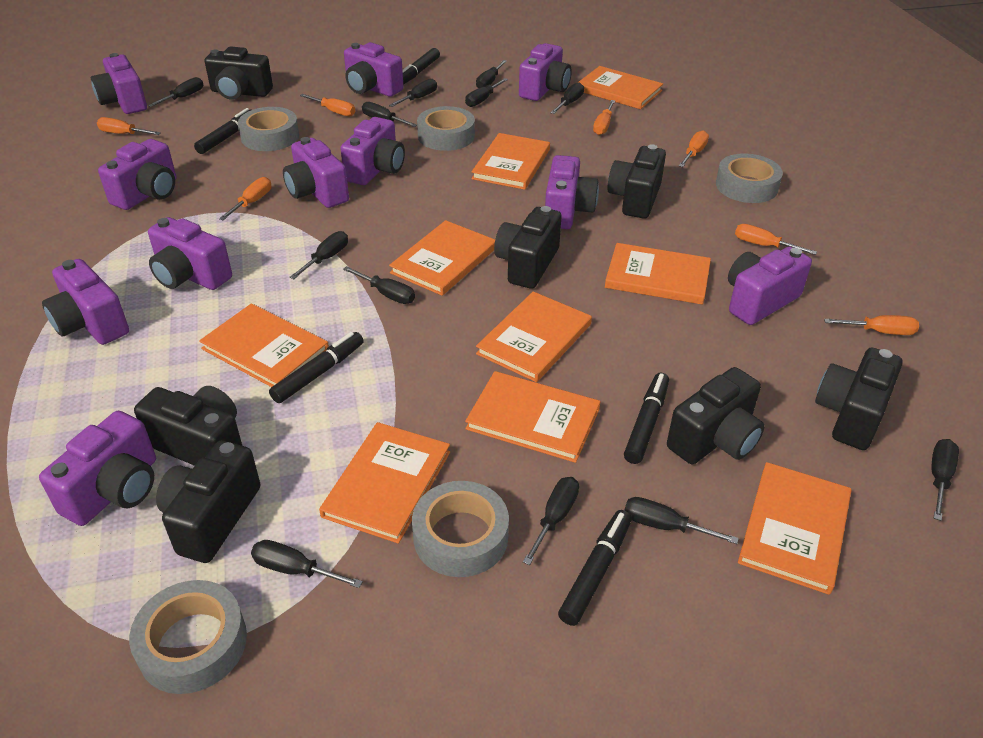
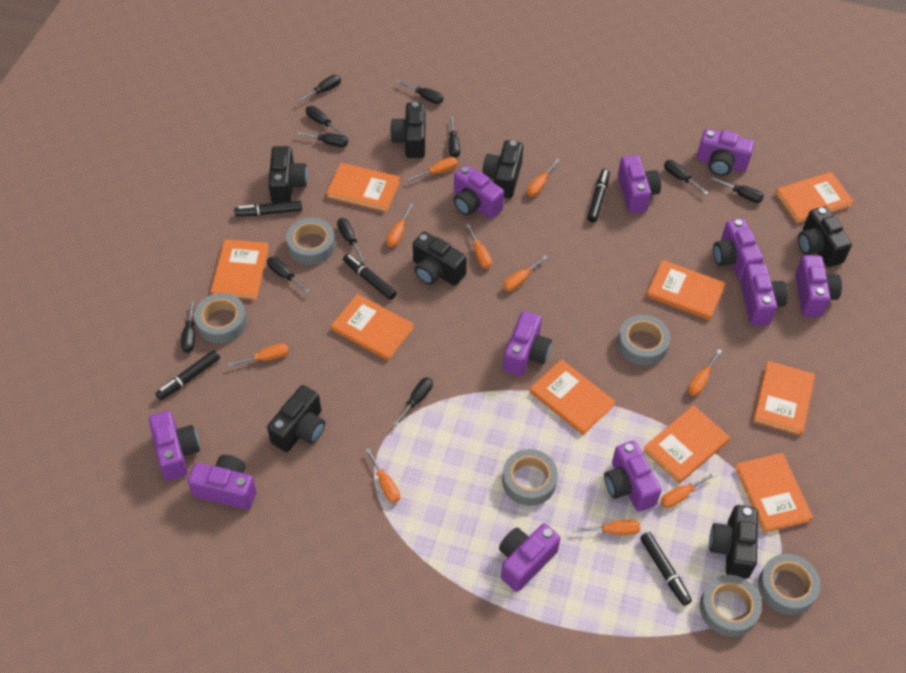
black screwdriver: 12 -> 11
grey tape: 5 -> 6
orange screwdriver: 7 -> 10

